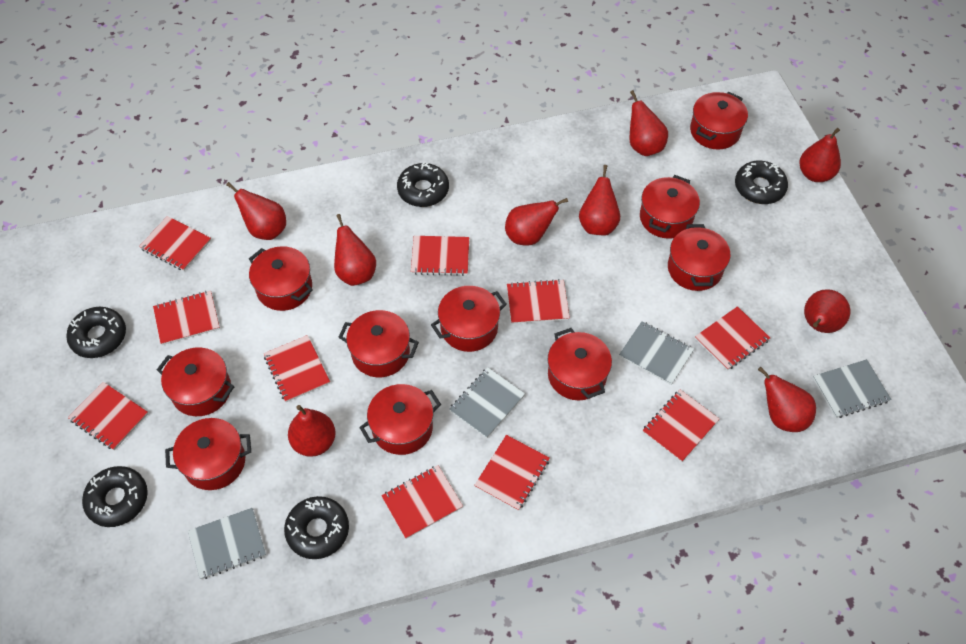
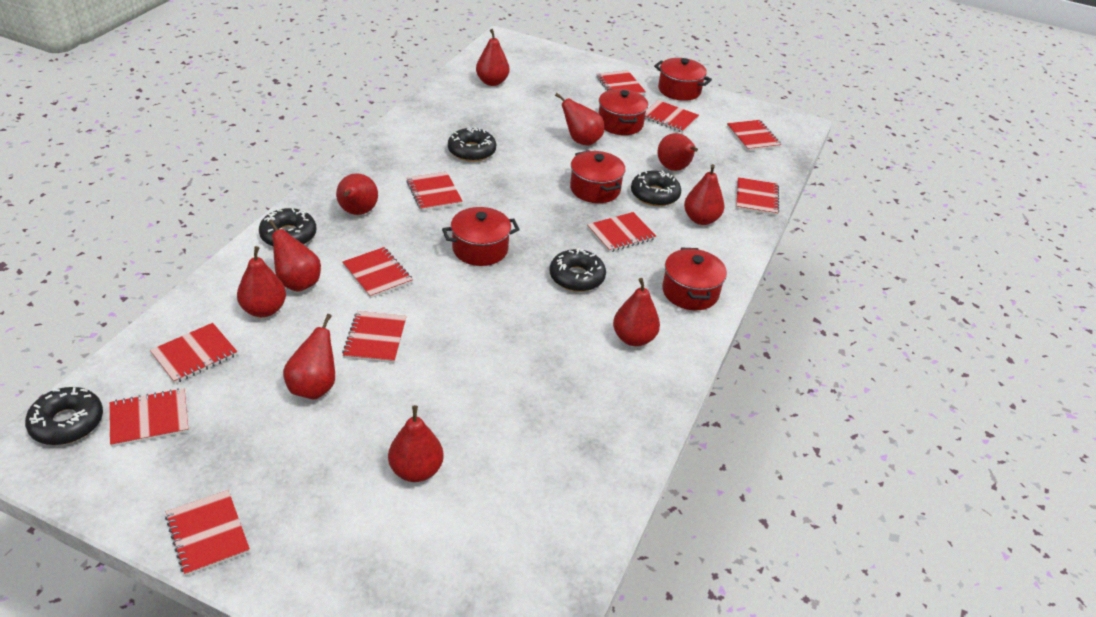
grey notebook: 4 -> 0
red notebook: 10 -> 11
red pear: 9 -> 10
red pot: 10 -> 5

